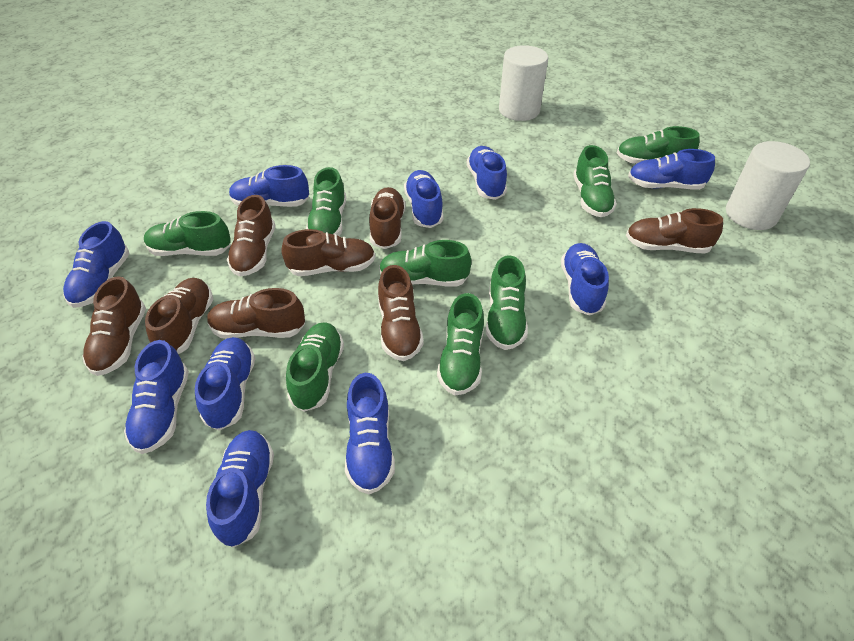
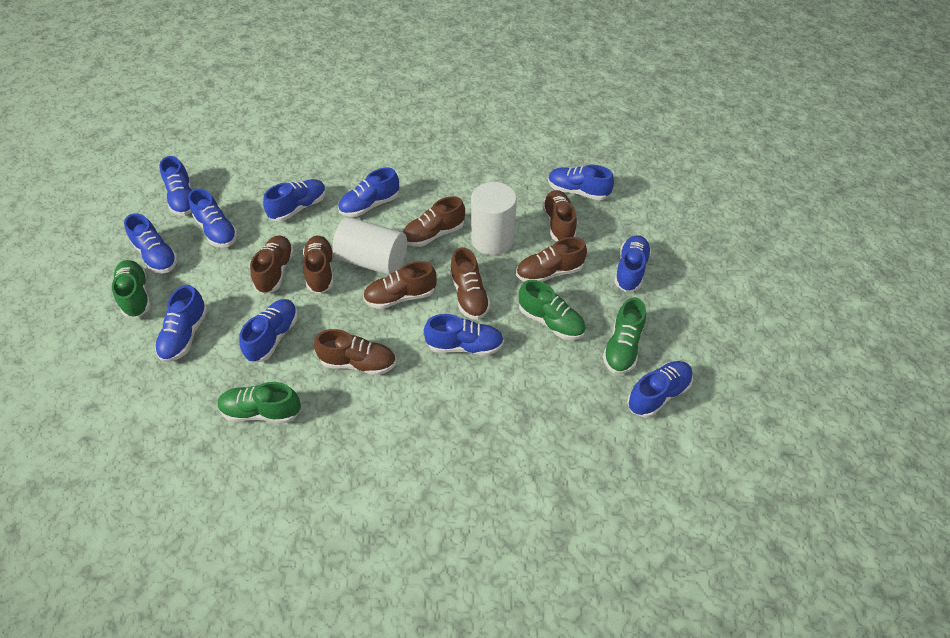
blue shoe: 10 -> 11
green shoe: 8 -> 4

